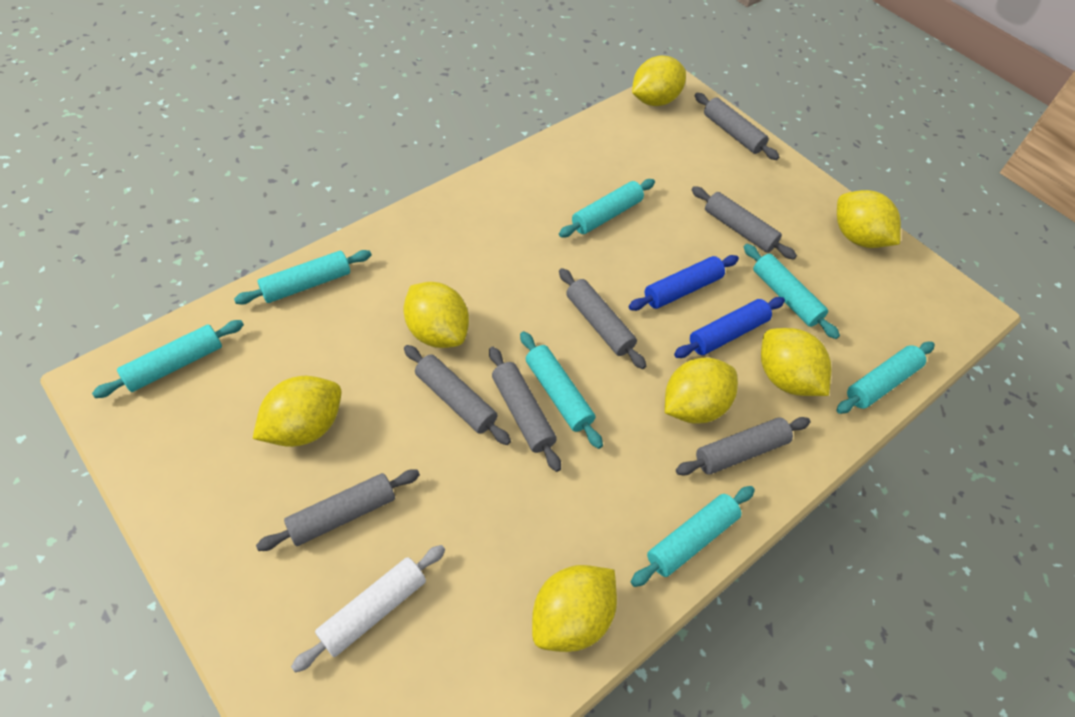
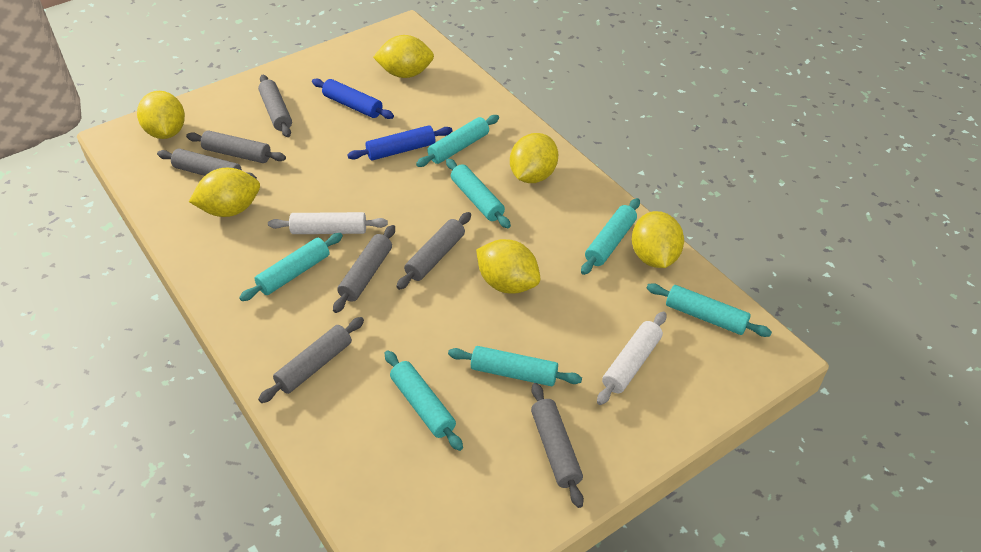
white rolling pin: 1 -> 2
yellow lemon: 7 -> 6

